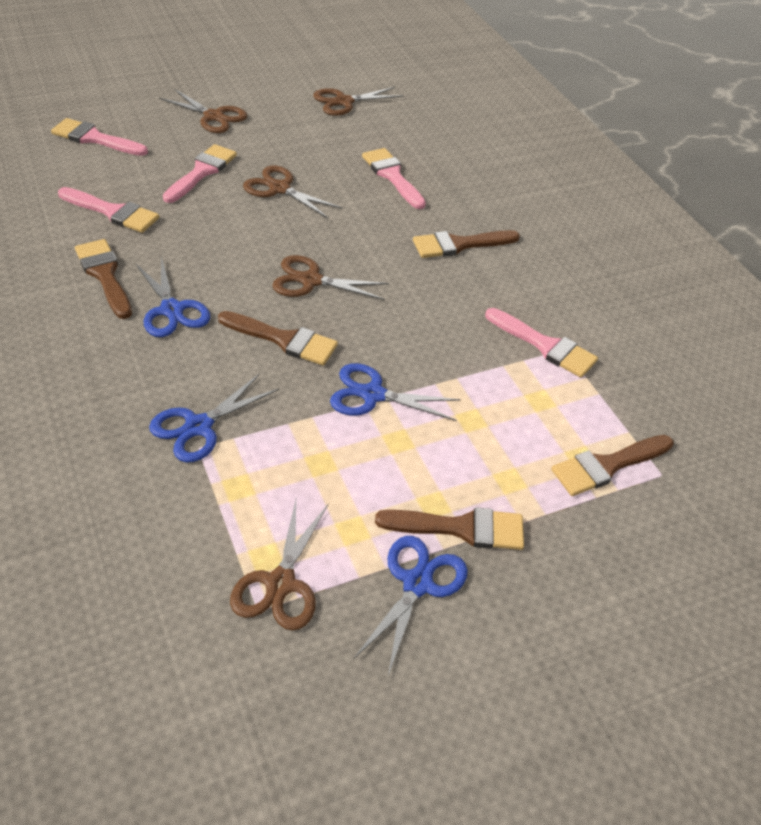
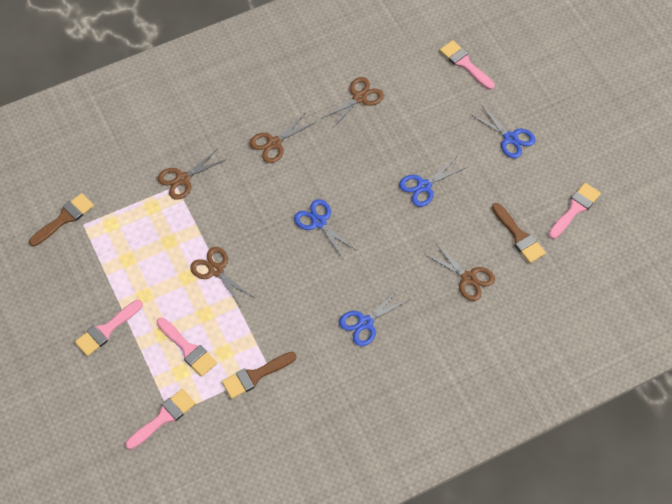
brown brush: 5 -> 3

